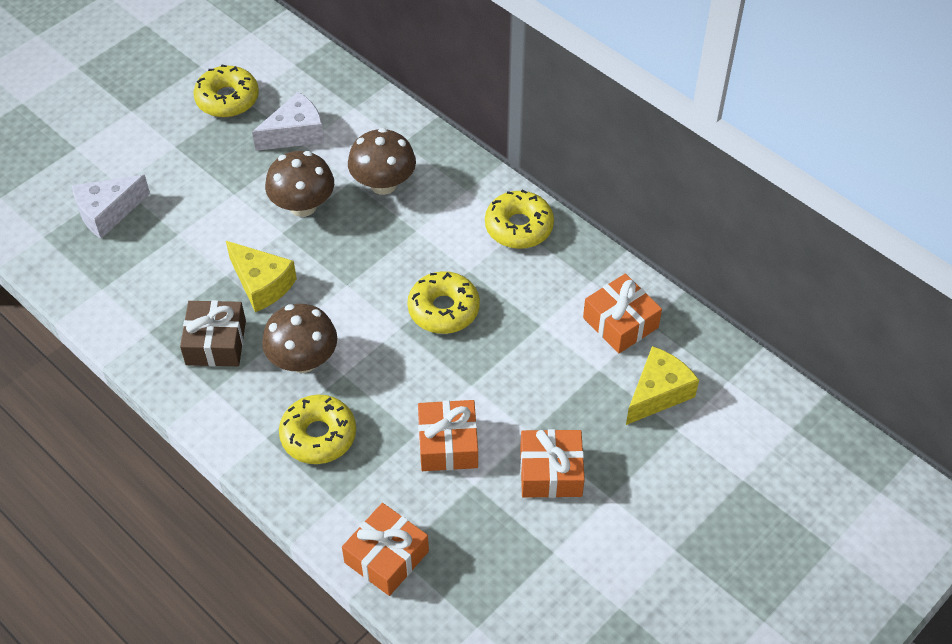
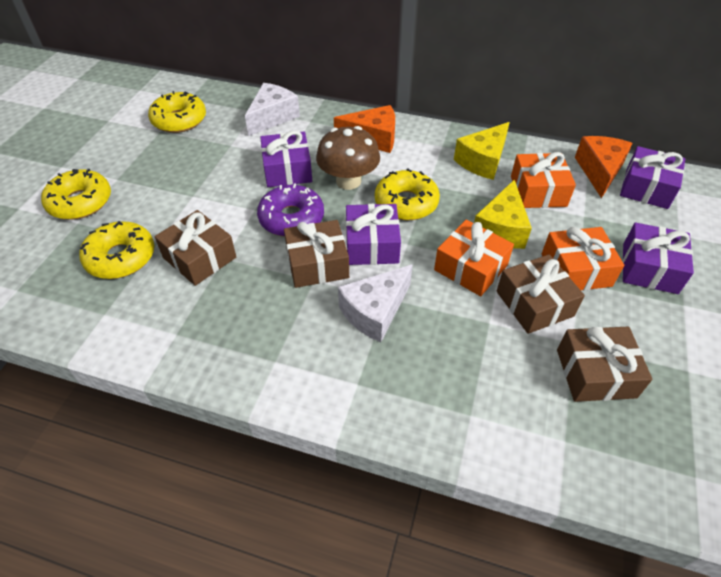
brown gift: 1 -> 4
brown mushroom: 3 -> 1
orange cheese: 0 -> 2
orange gift: 4 -> 3
purple donut: 0 -> 1
purple gift: 0 -> 4

